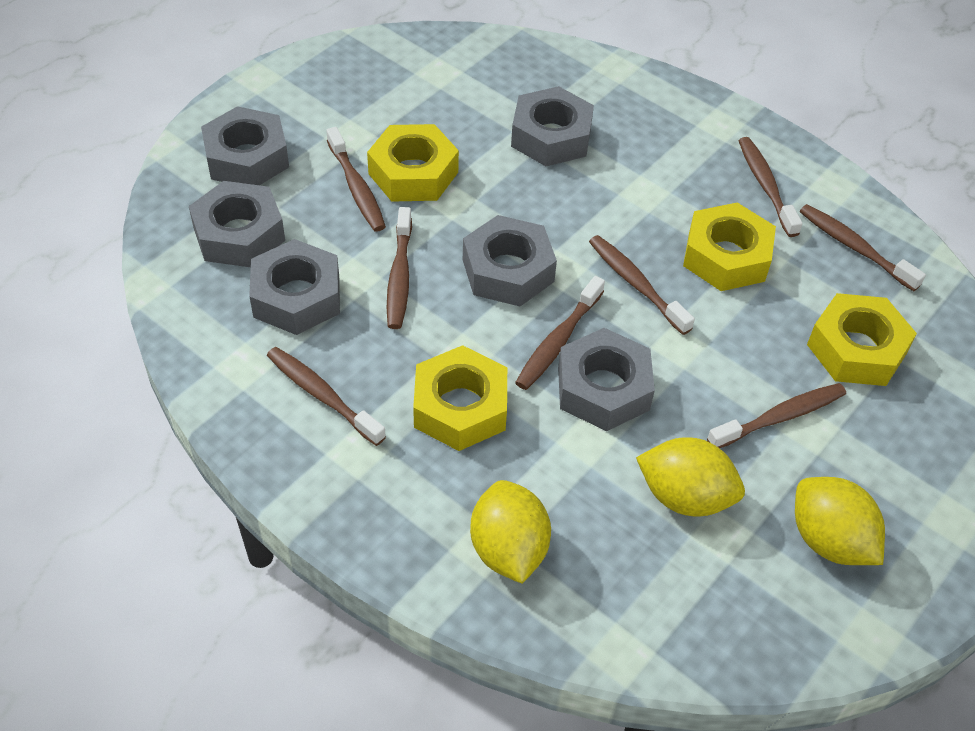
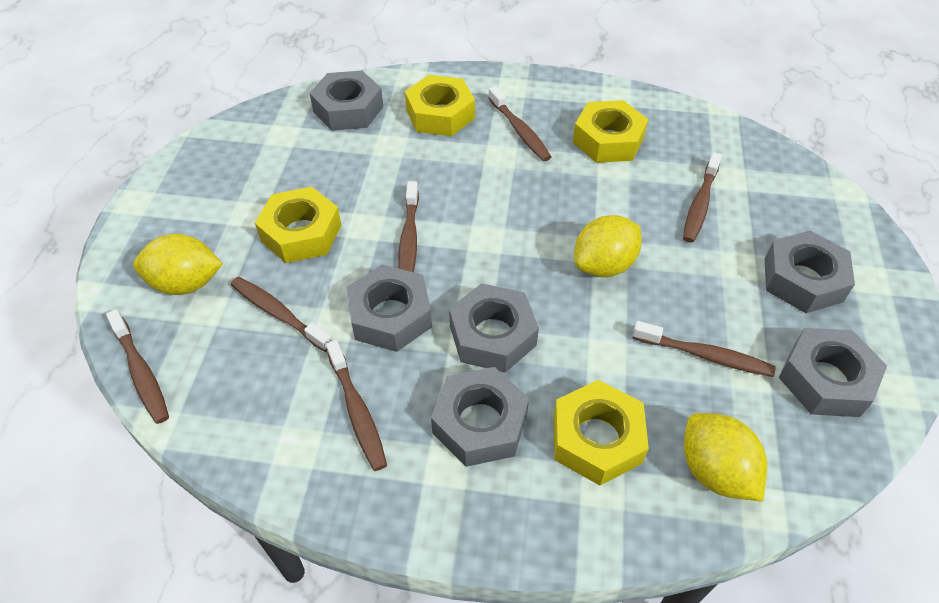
brown toothbrush: 8 -> 7

